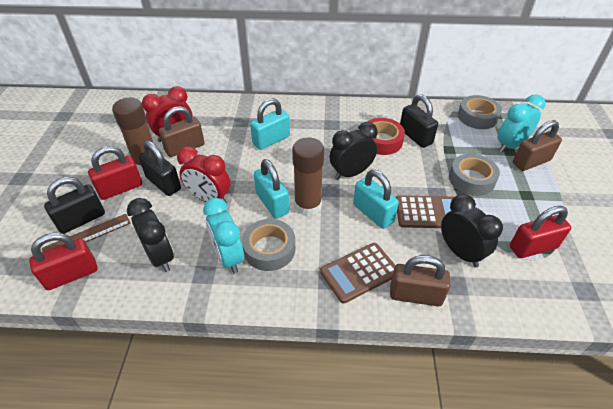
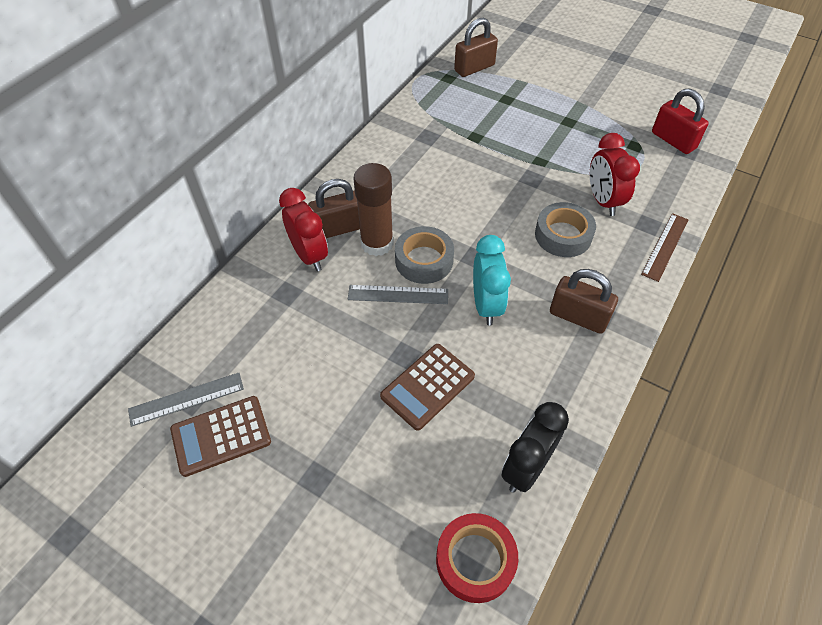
black clock: 3 -> 1
black padlock: 3 -> 0
brown glue stick: 2 -> 1
grey ruler: 0 -> 2
grey tape: 3 -> 2
red padlock: 3 -> 1
turquoise clock: 2 -> 1
turquoise padlock: 3 -> 0

